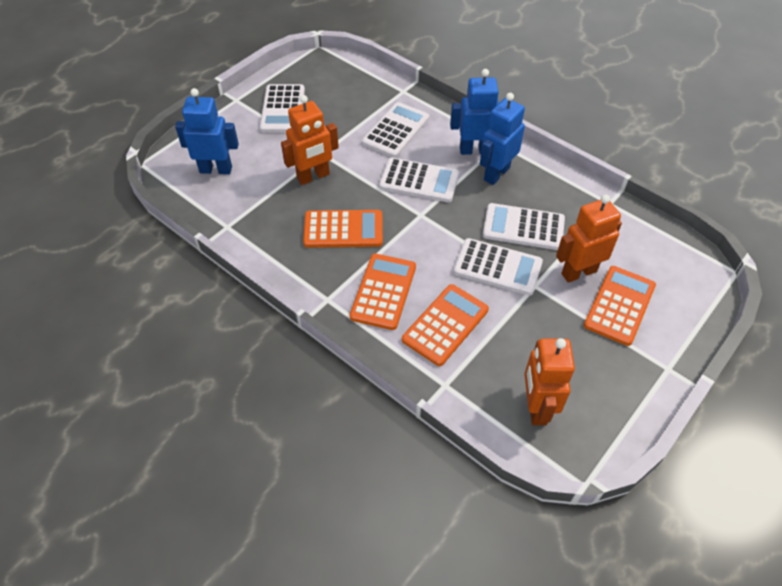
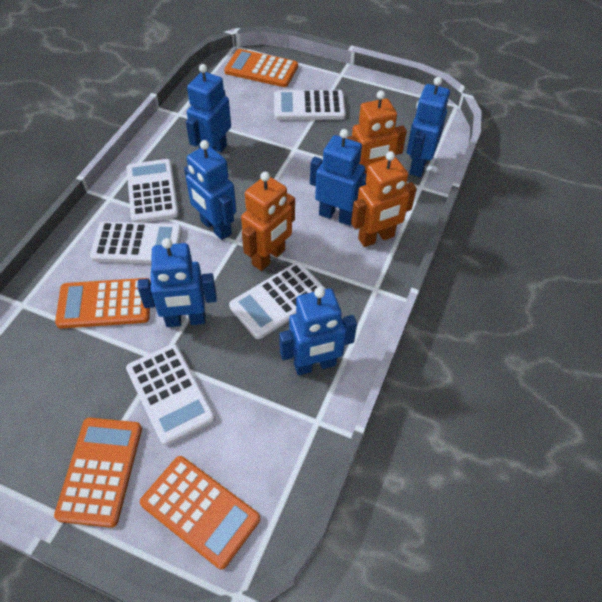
blue robot: 3 -> 6

